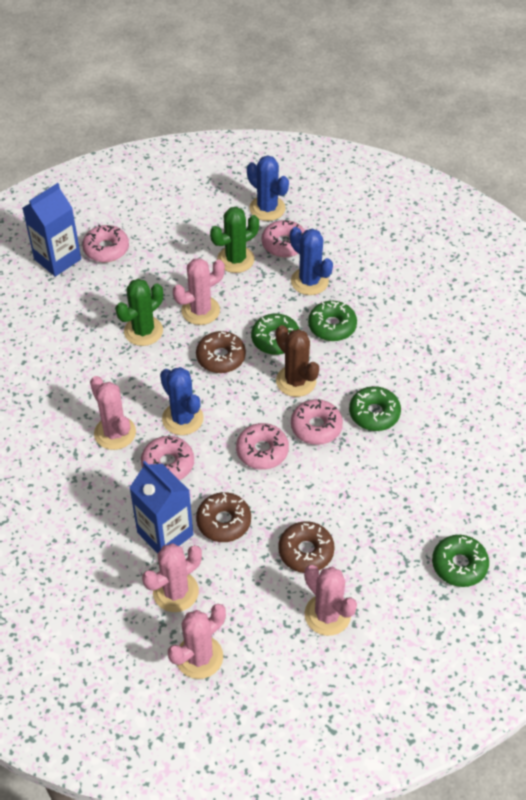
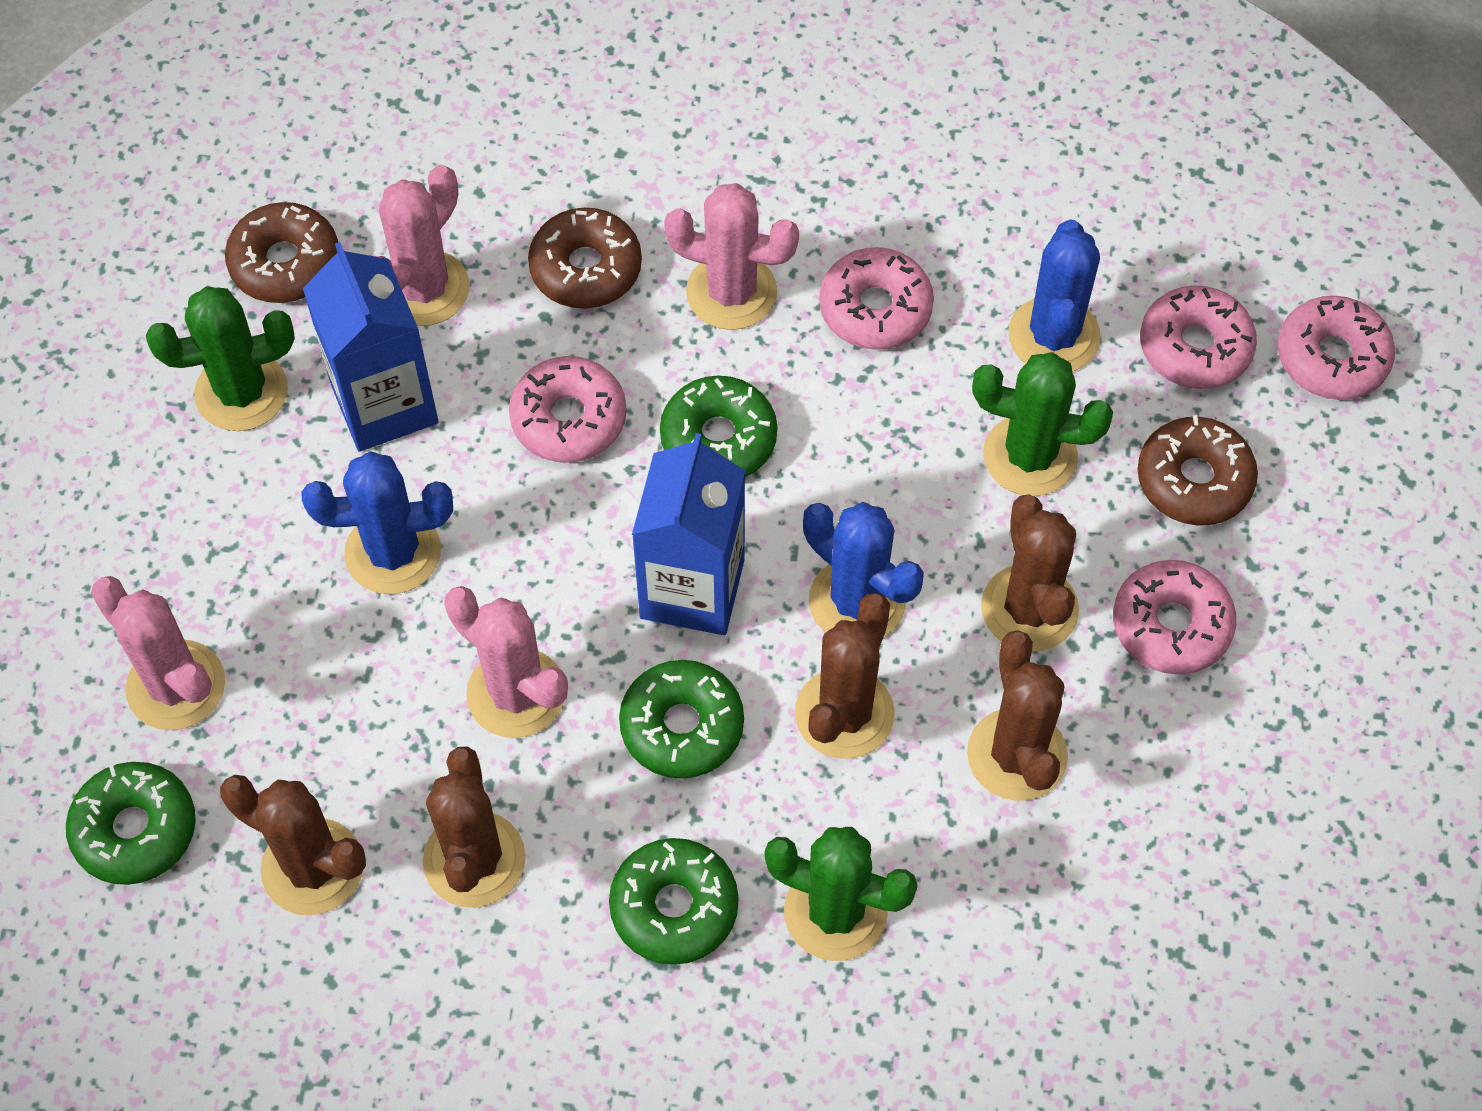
brown cactus: 1 -> 5
green cactus: 2 -> 3
pink cactus: 5 -> 4

